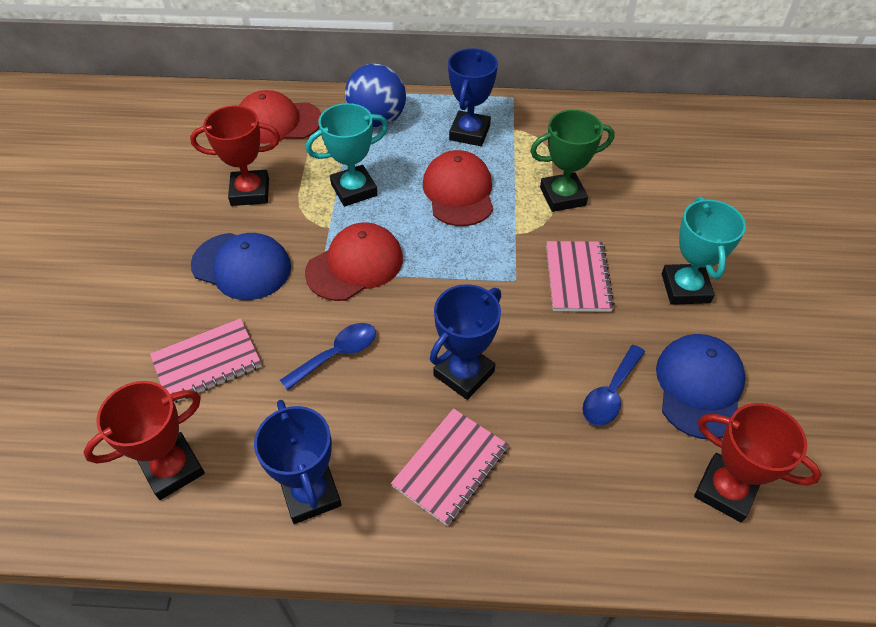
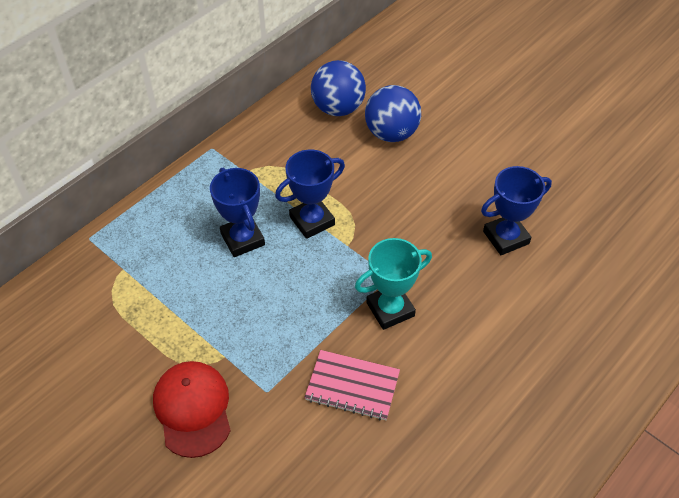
blue ball: 1 -> 2
blue cap: 2 -> 0
blue spoon: 2 -> 0
green trophy: 1 -> 0
pink notebook: 3 -> 1
red cap: 3 -> 1
red trophy: 3 -> 0
turquoise trophy: 2 -> 1

